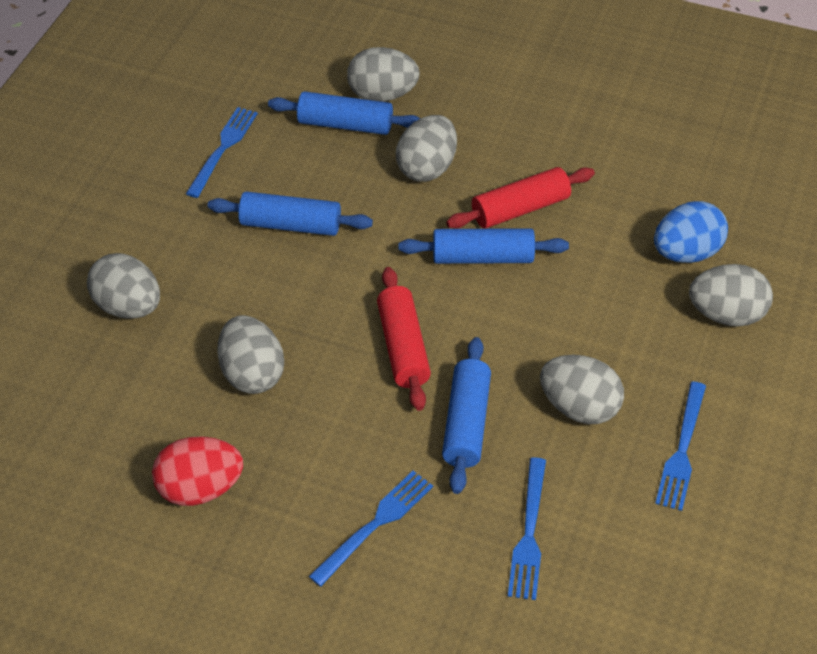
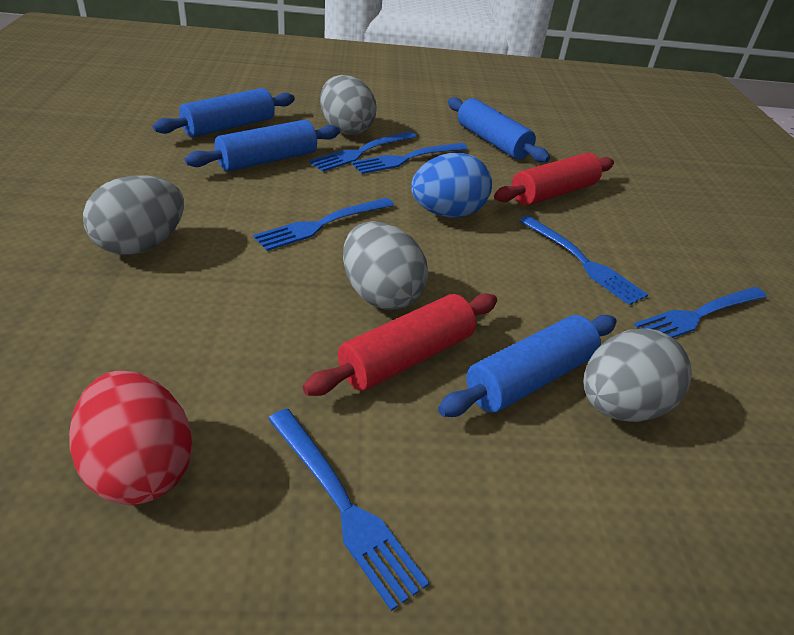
blue fork: 4 -> 6
grey egg: 6 -> 4

